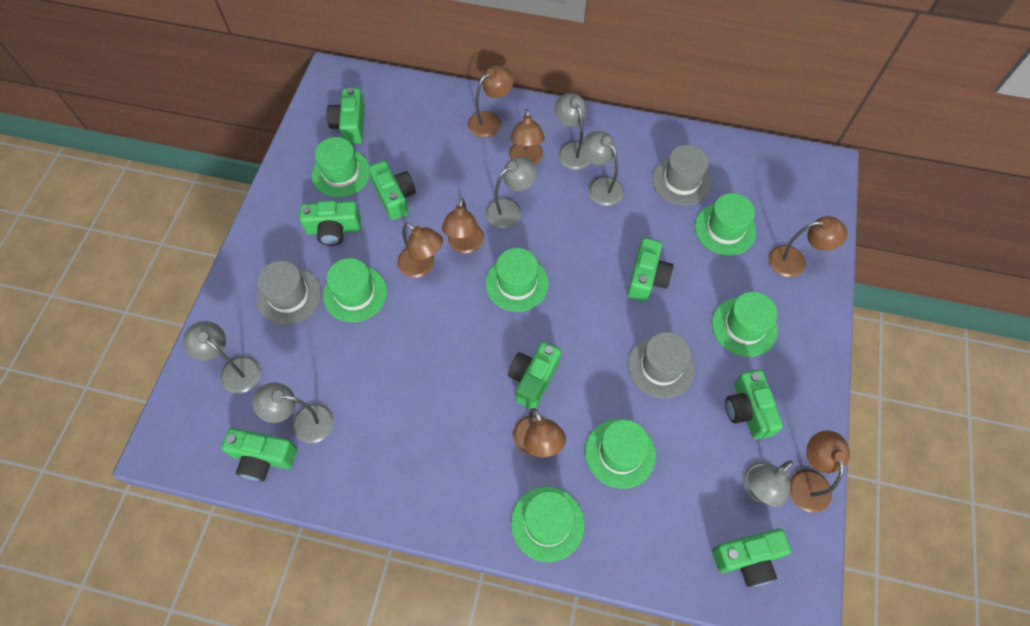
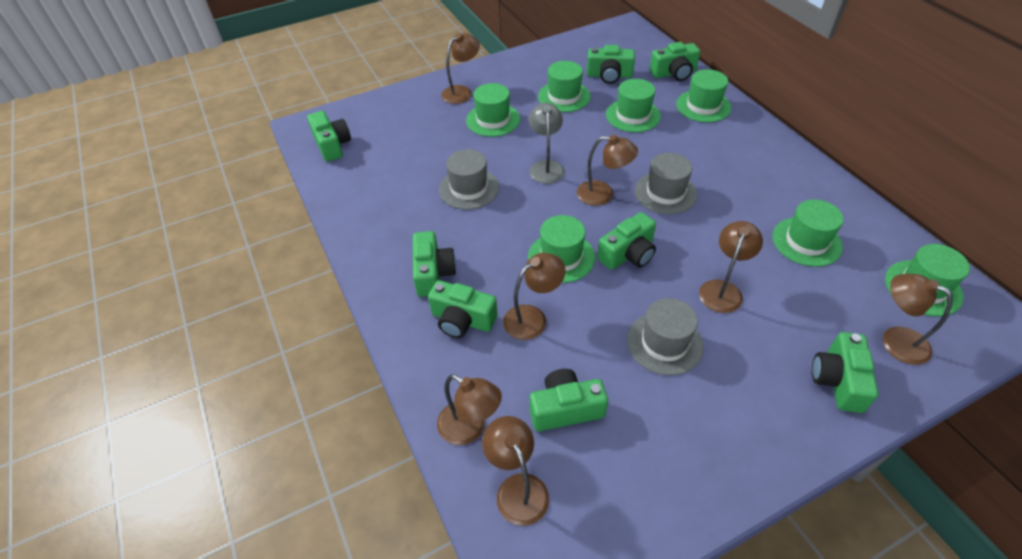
grey lamp: 6 -> 1

